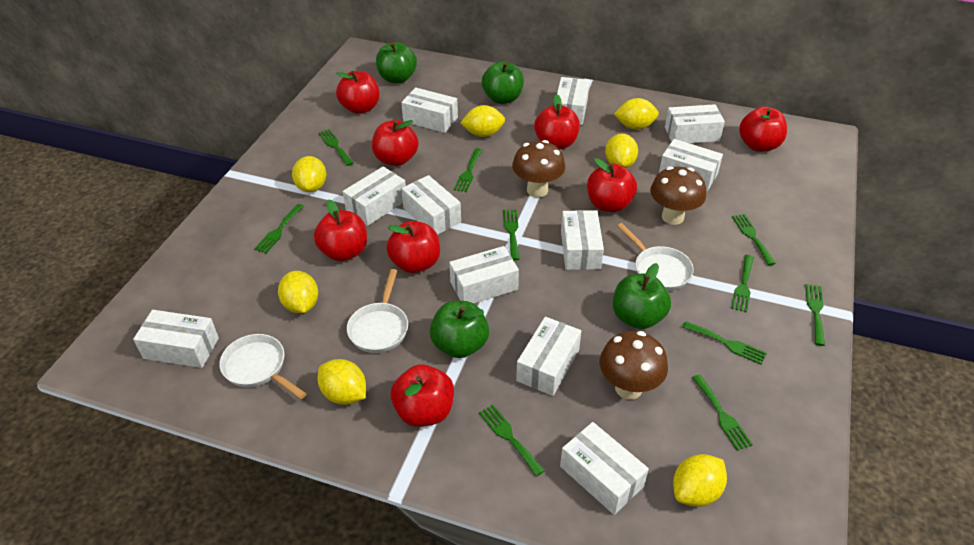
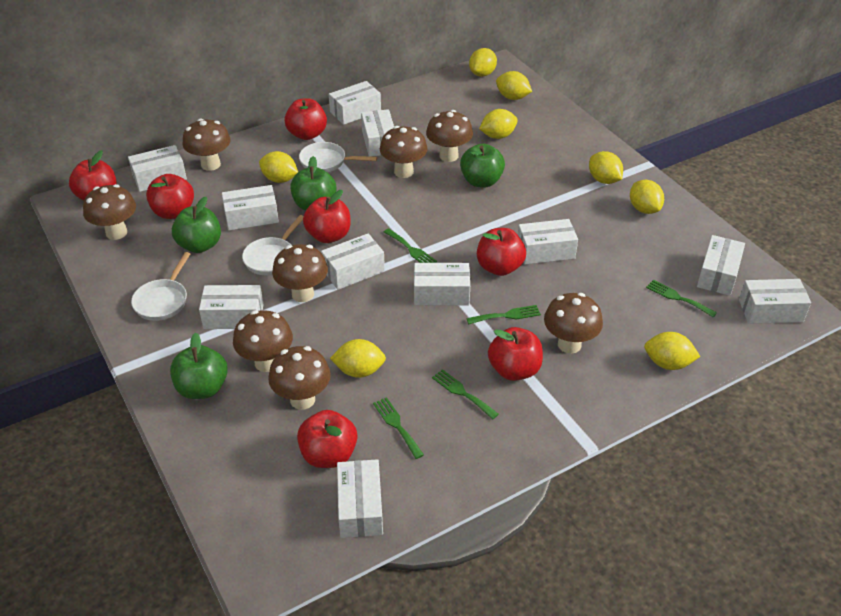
brown mushroom: 3 -> 8
green fork: 10 -> 5
red apple: 8 -> 7
yellow lemon: 7 -> 8

